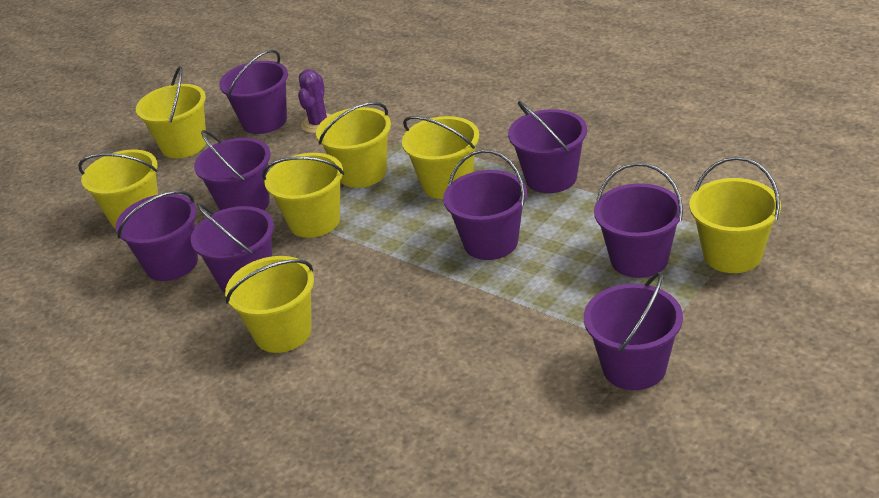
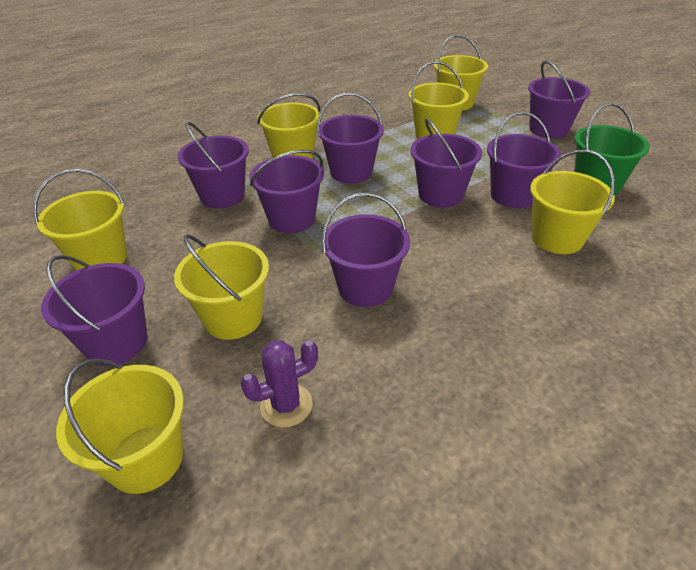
green bucket: 0 -> 1

